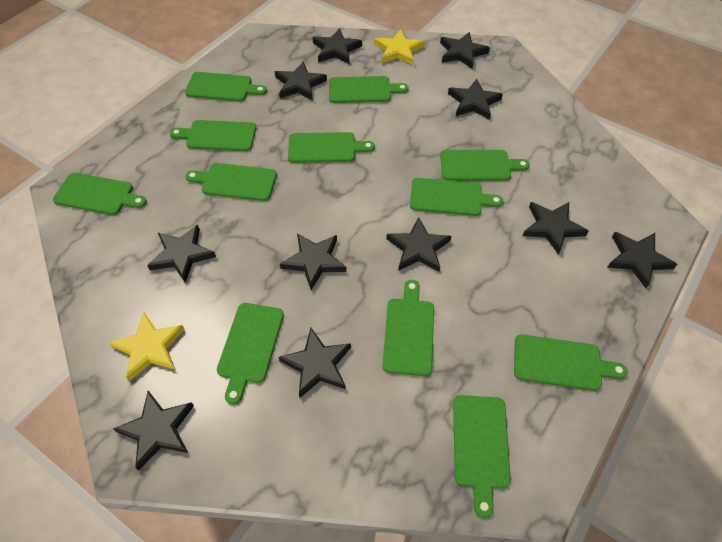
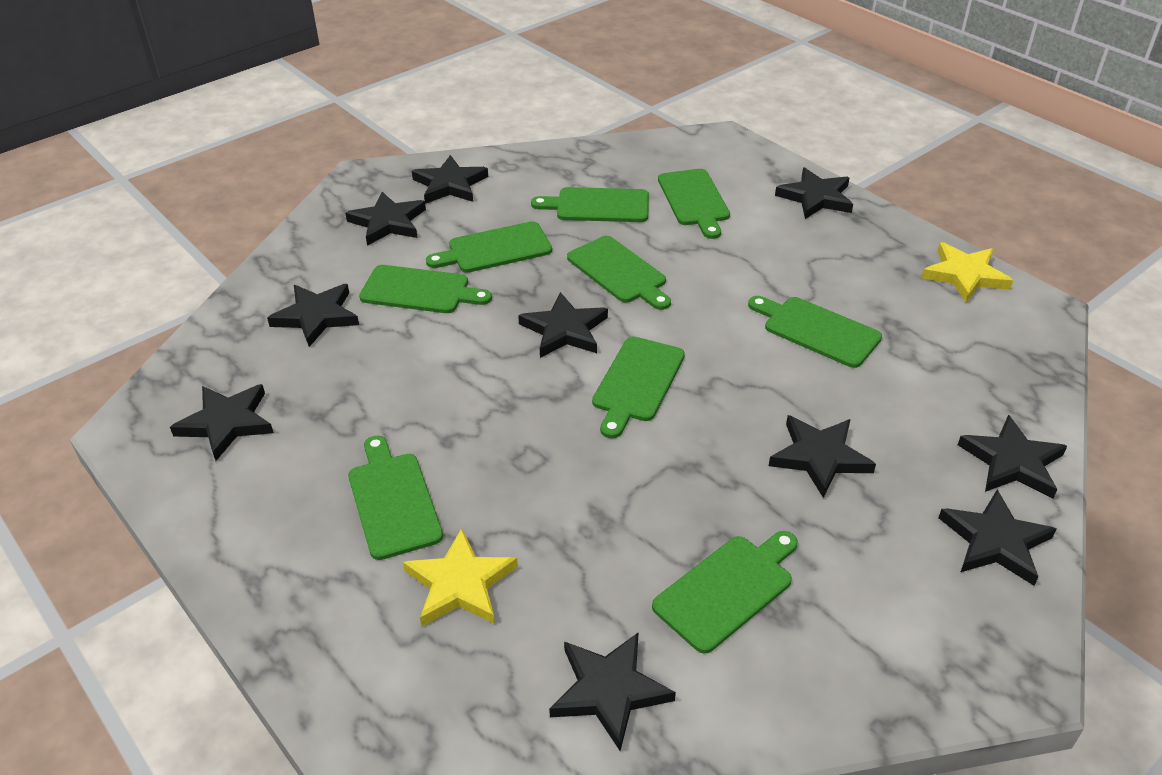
black star: 11 -> 10
green cutting board: 12 -> 9

